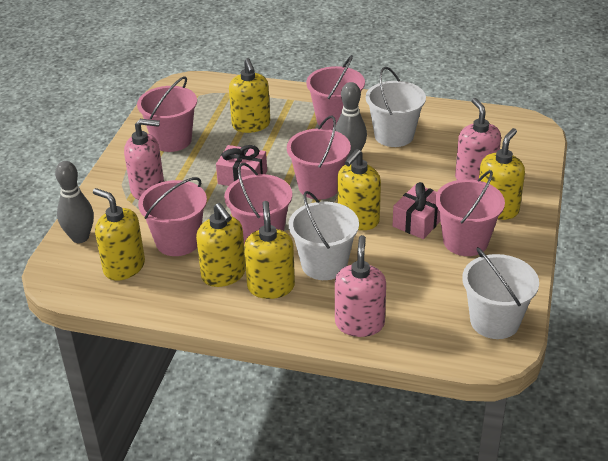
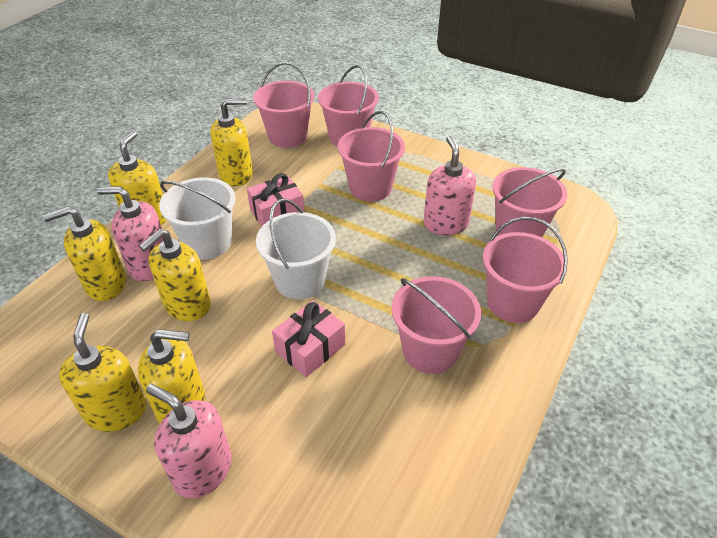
grey bowling pin: 2 -> 0
white bucket: 3 -> 2

